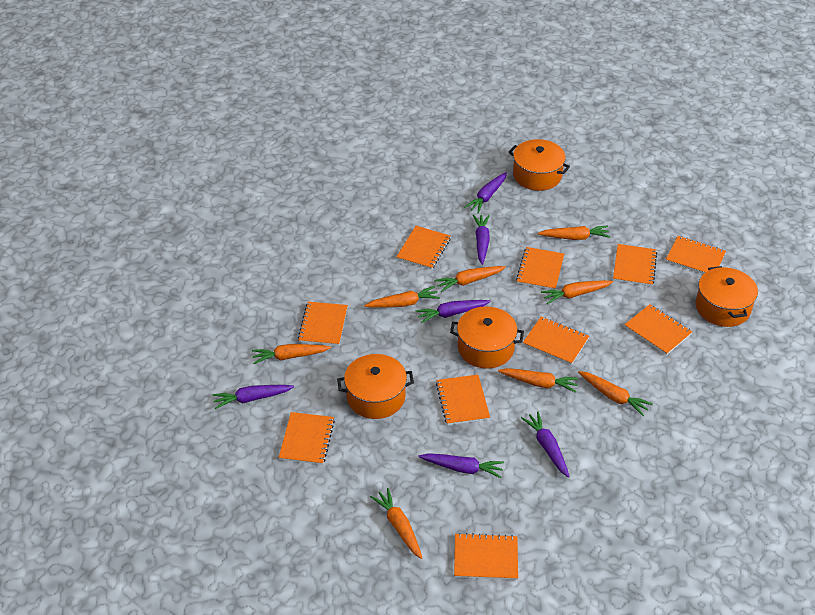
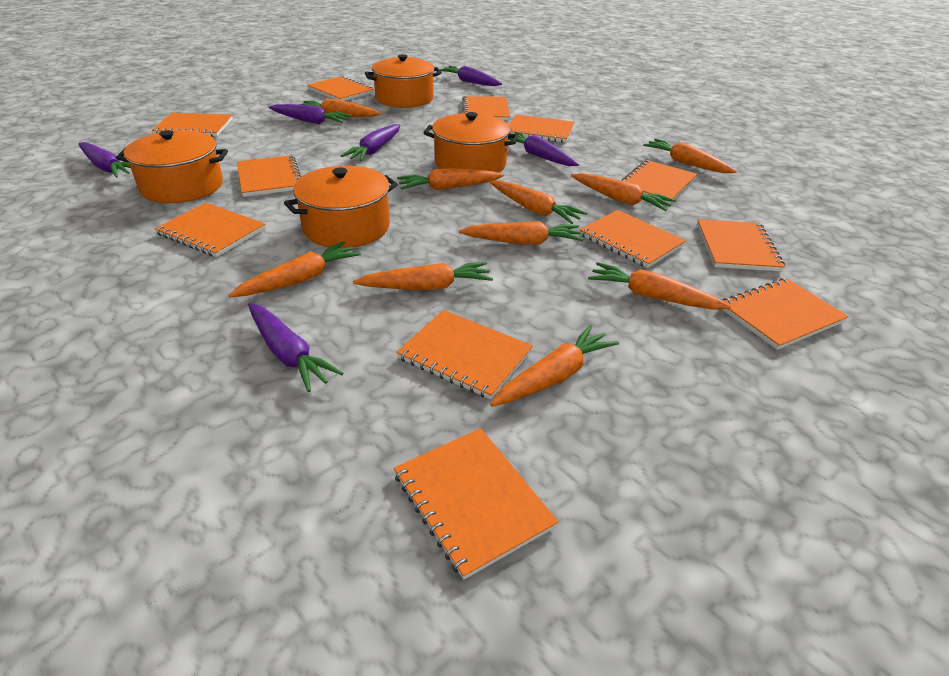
orange carrot: 8 -> 10
orange notebook: 10 -> 12

